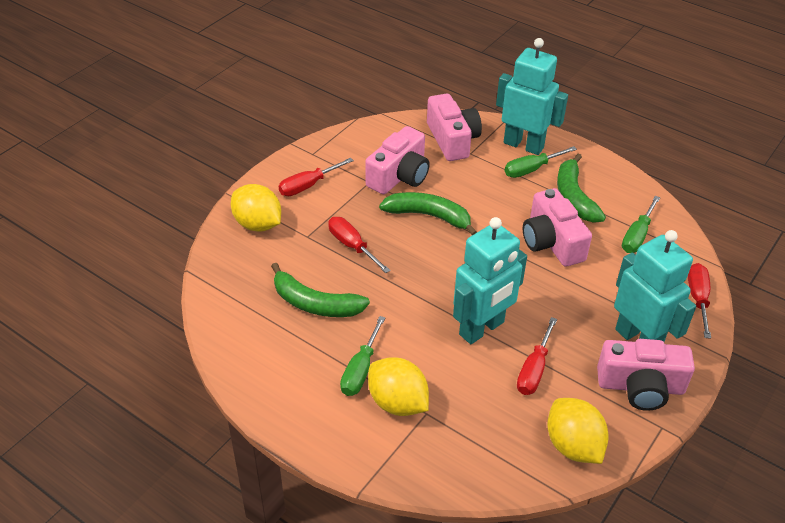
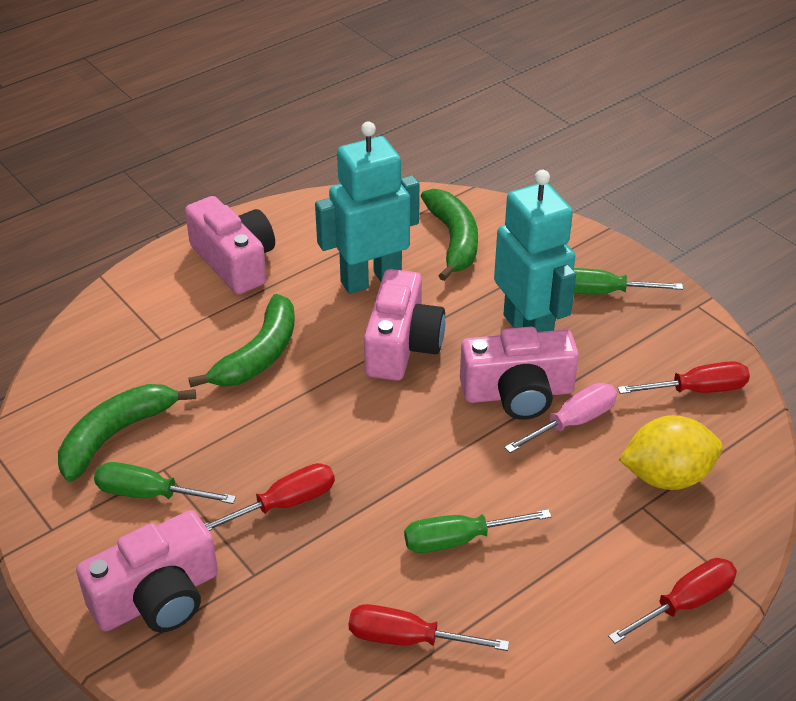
pink screwdriver: 0 -> 1
turquoise robot: 3 -> 2
yellow lemon: 3 -> 1

